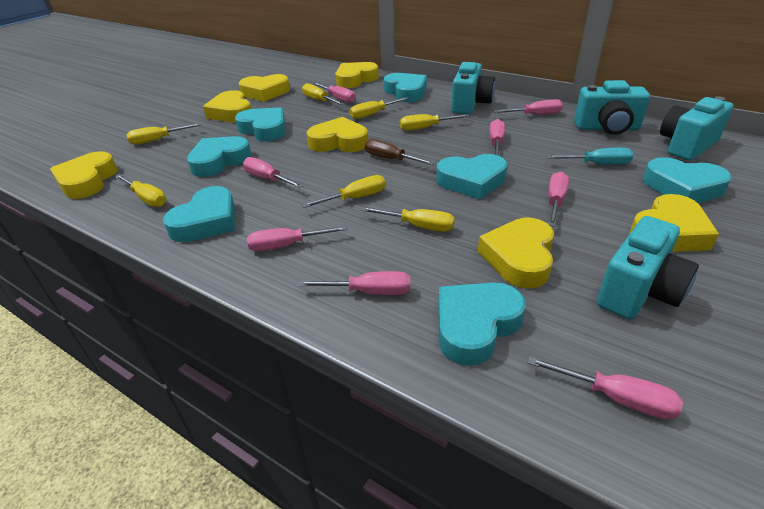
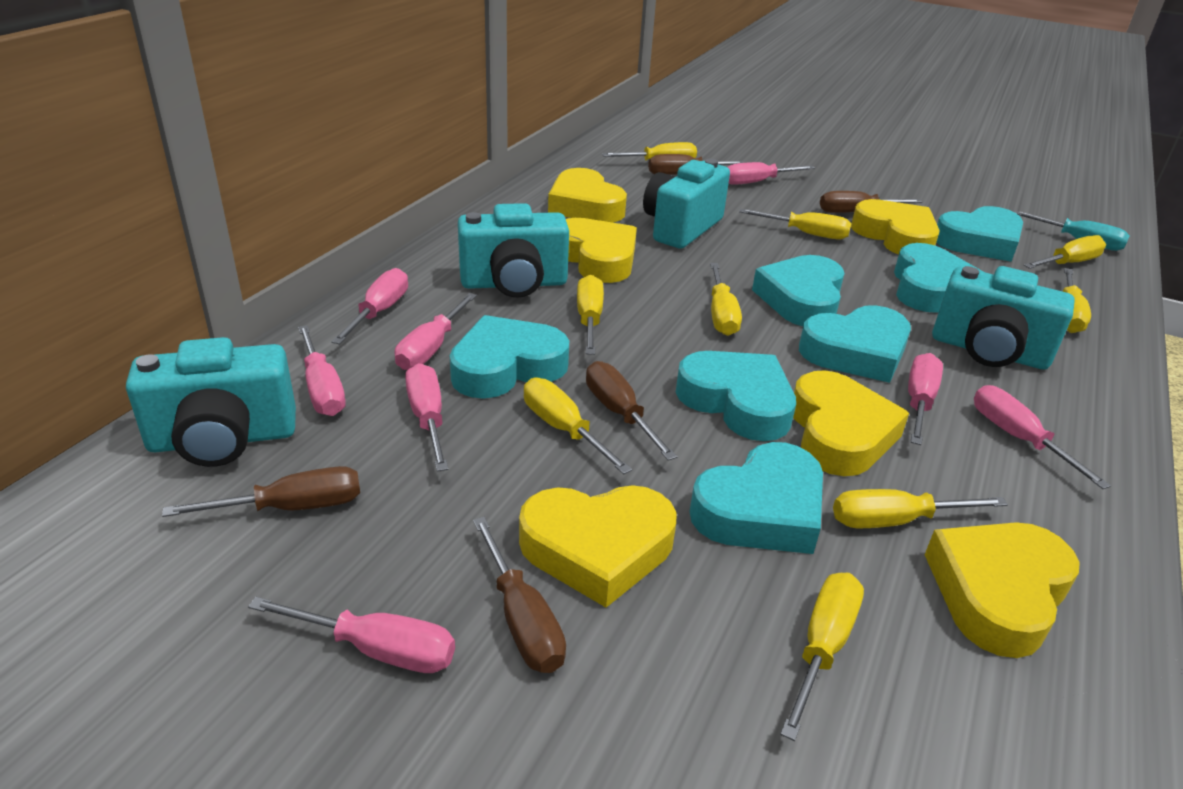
brown screwdriver: 1 -> 5
yellow heart: 7 -> 6
yellow screwdriver: 7 -> 9

